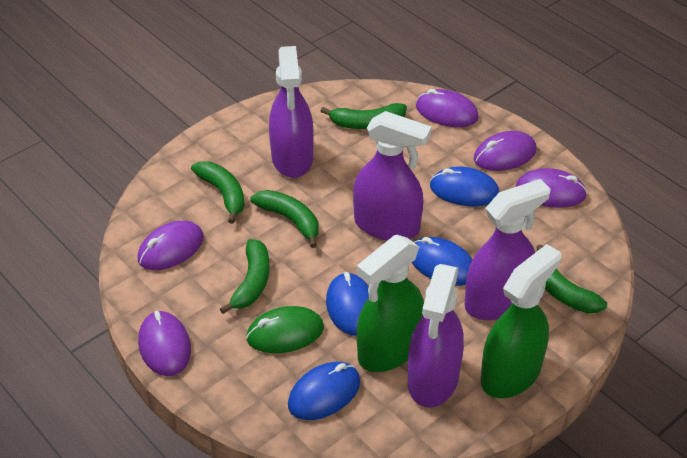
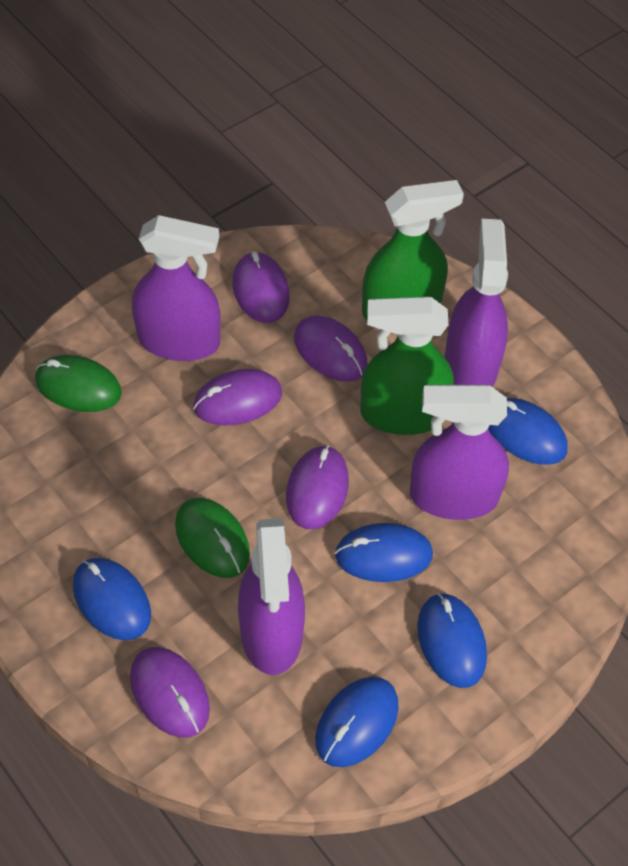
blue mouse: 4 -> 5
green banana: 5 -> 0
green mouse: 1 -> 2

